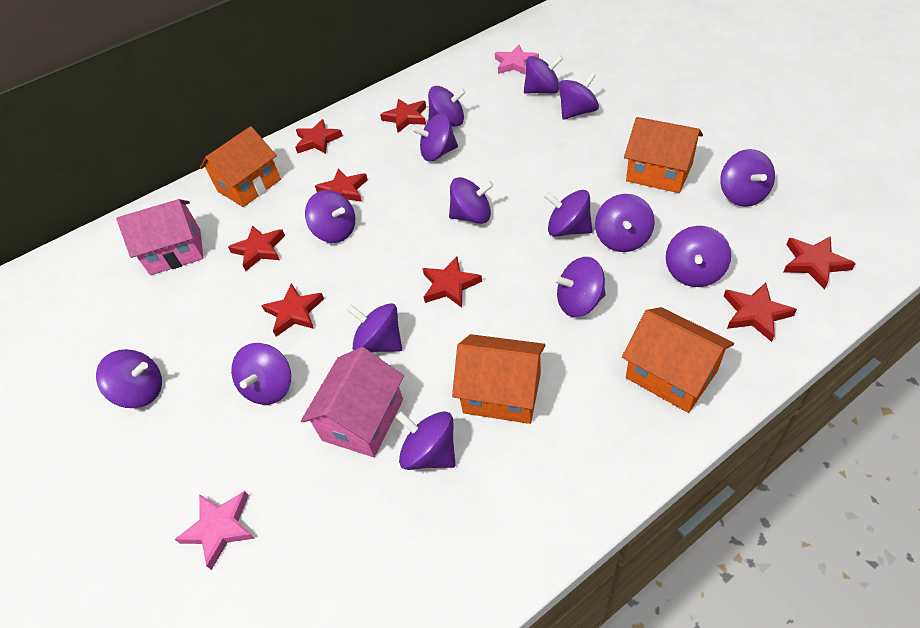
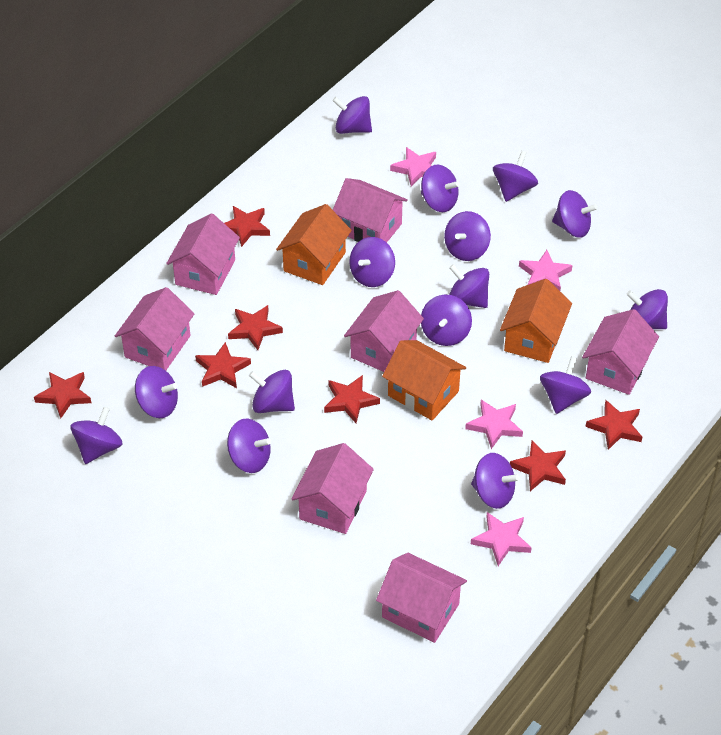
orange house: 4 -> 3
pink house: 2 -> 7
pink star: 2 -> 4
red star: 8 -> 7

